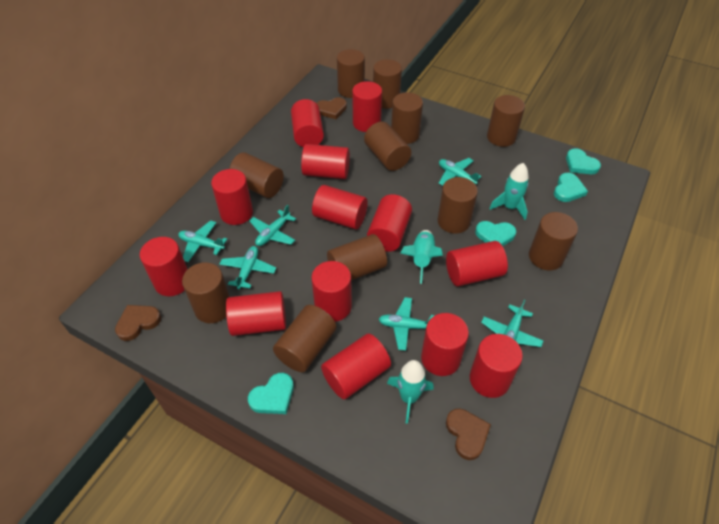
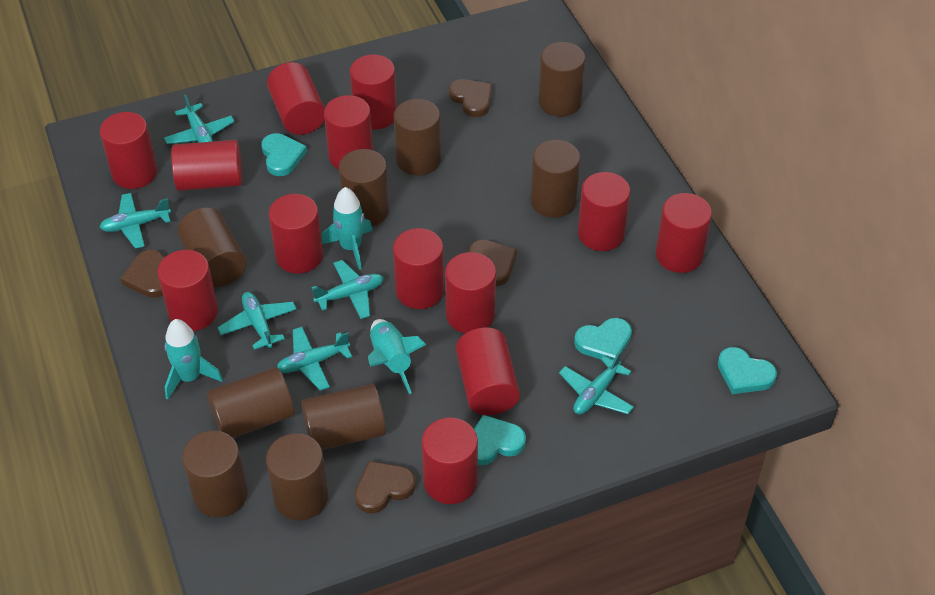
brown cylinder: 11 -> 9
brown heart: 3 -> 4

